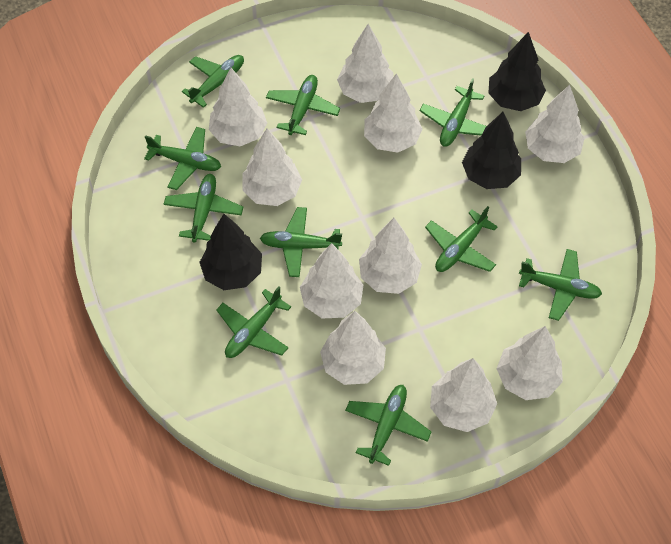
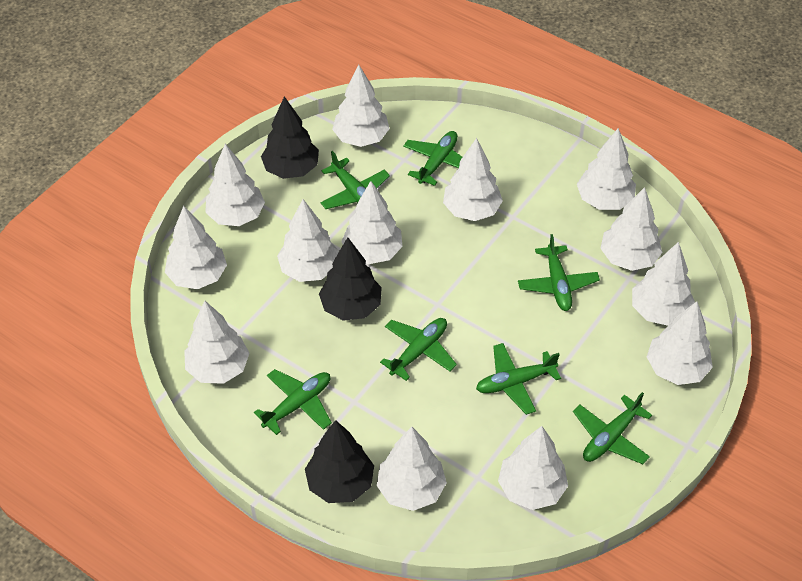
green plane: 10 -> 7
white tree: 10 -> 13

